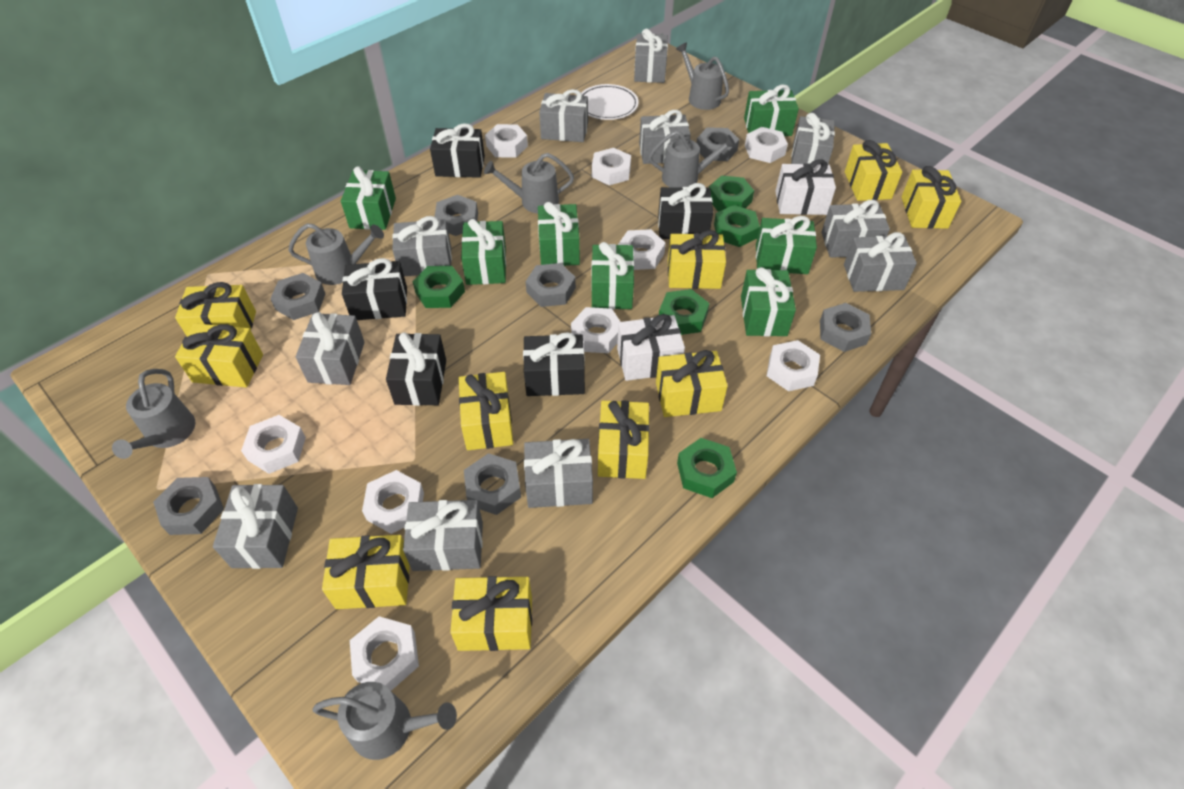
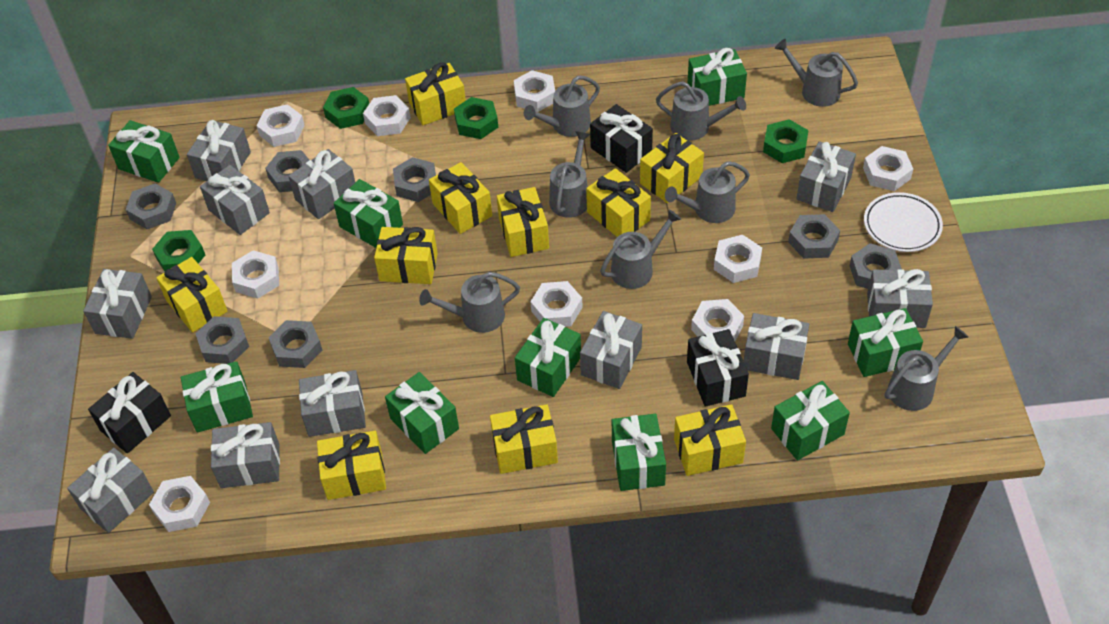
black gift: 5 -> 3
green gift: 7 -> 9
green nut: 5 -> 4
grey watering can: 6 -> 8
white gift: 2 -> 0

